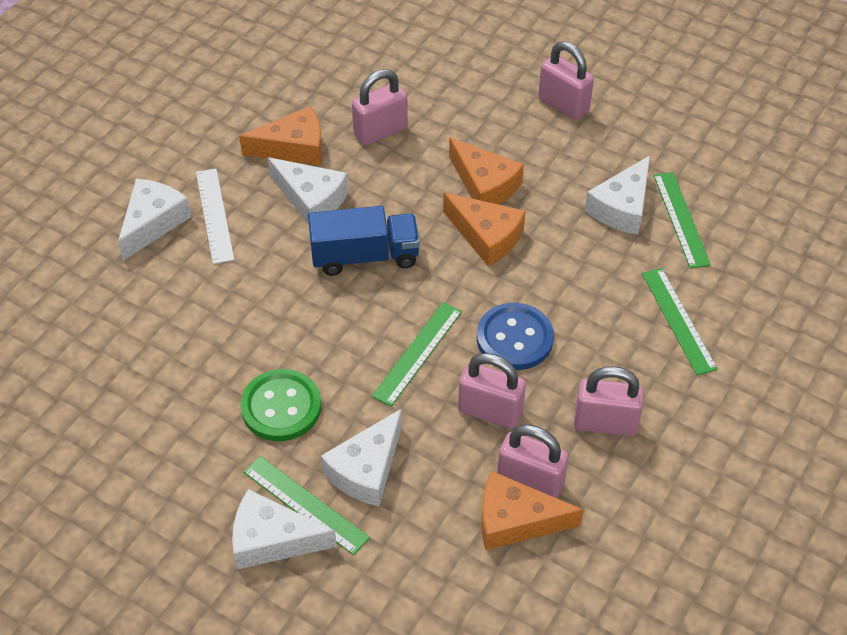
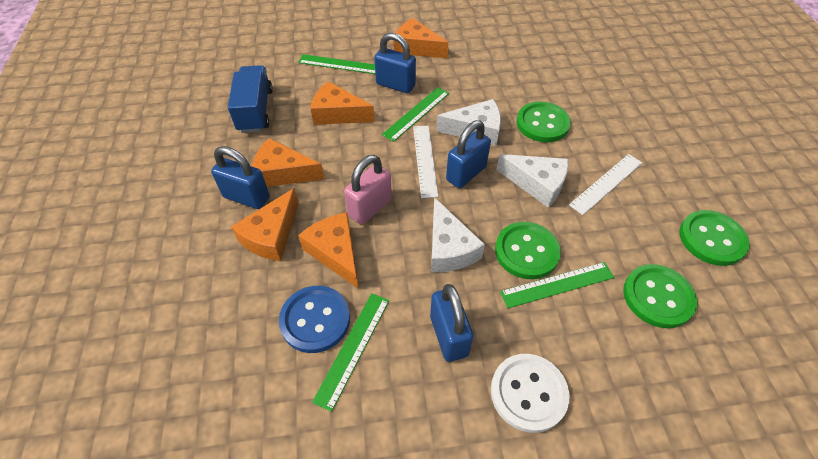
blue padlock: 0 -> 4
green button: 1 -> 4
orange cheese: 4 -> 5
pink padlock: 5 -> 1
white button: 0 -> 1
white cheese: 5 -> 3
white ruler: 1 -> 2

